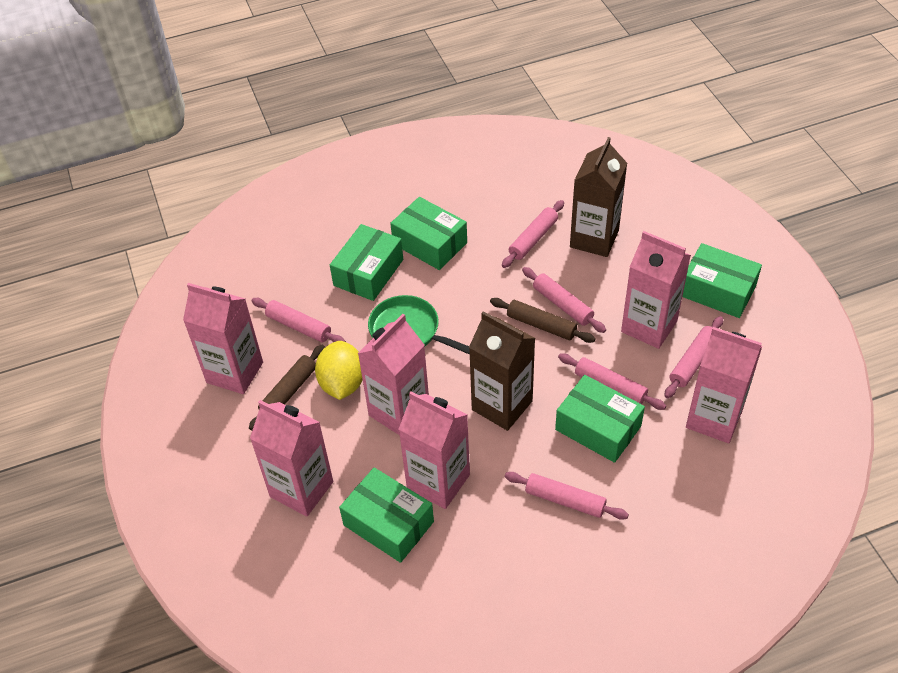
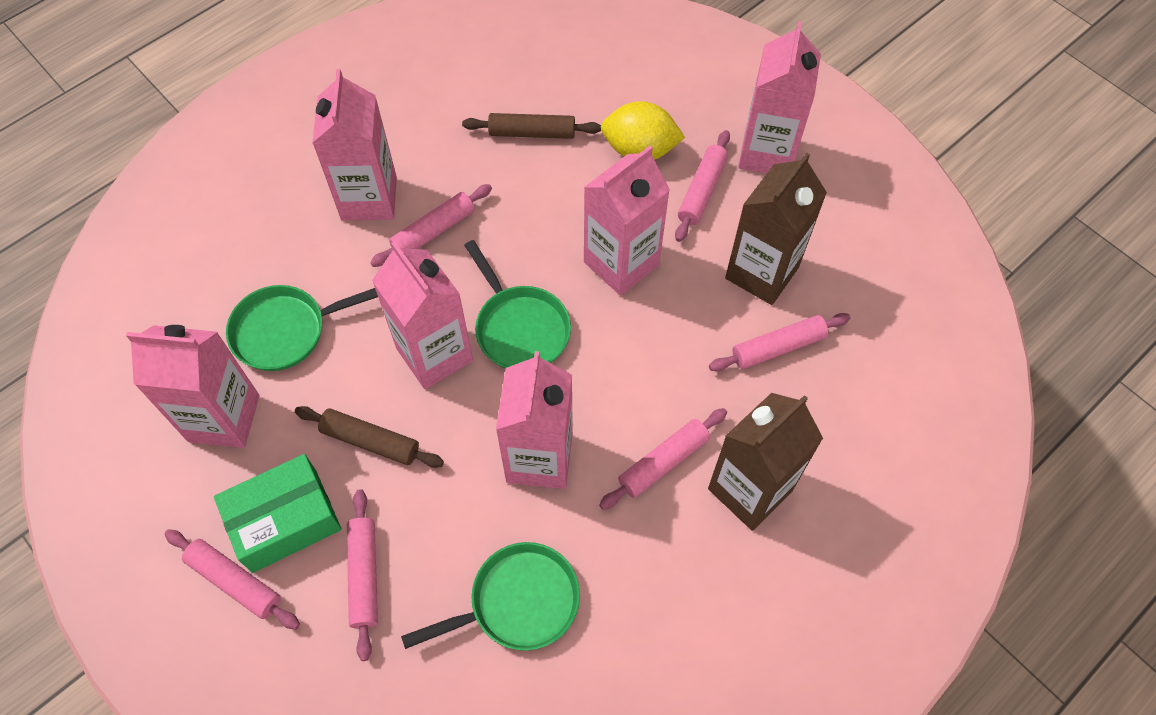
green box: 5 -> 1
green pan: 1 -> 3

